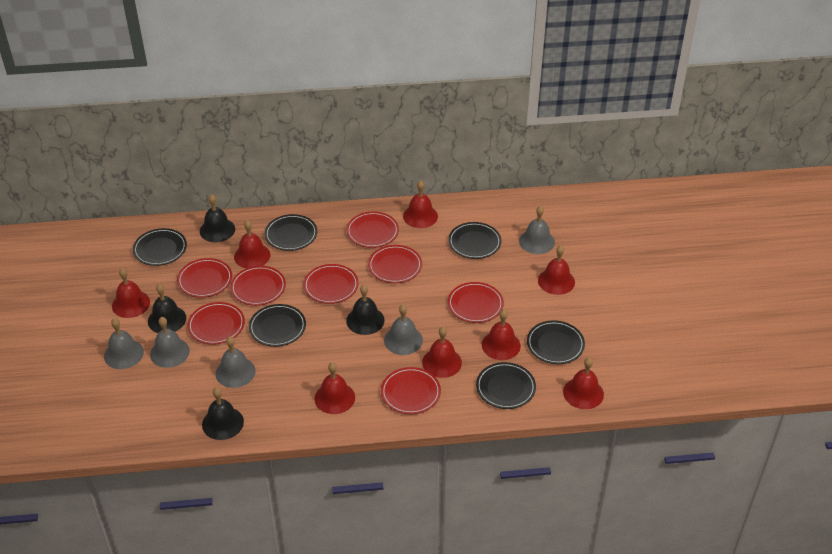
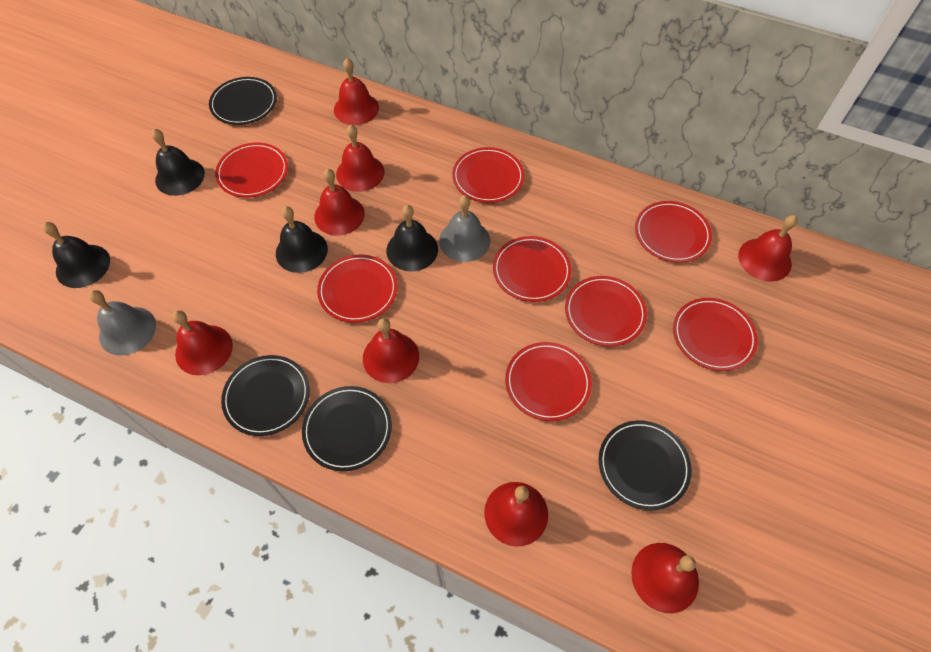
black plate: 6 -> 4
grey bell: 5 -> 2

